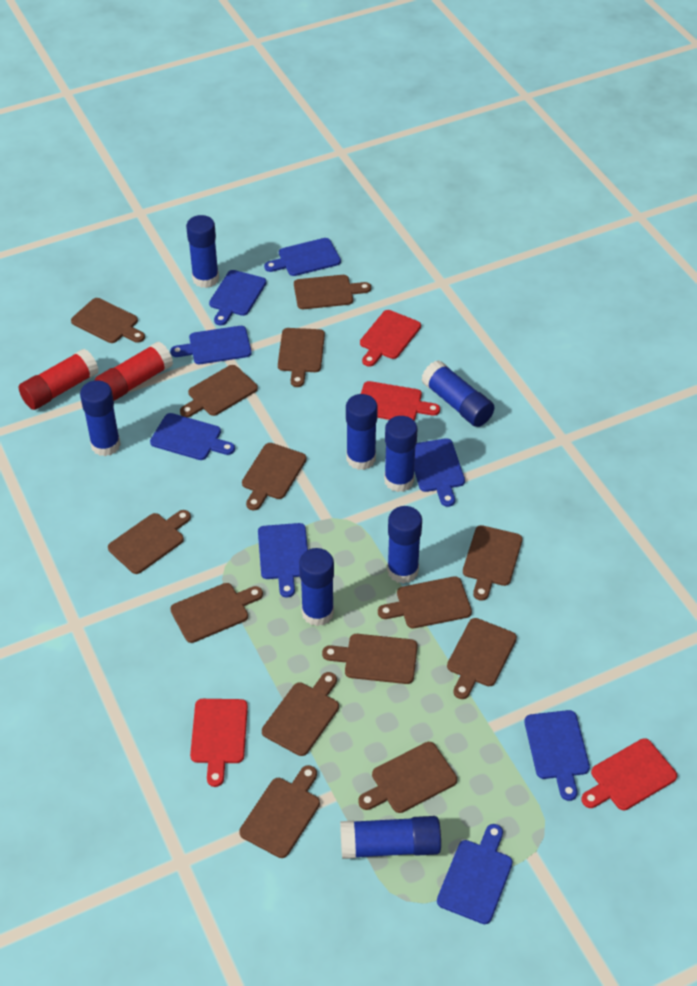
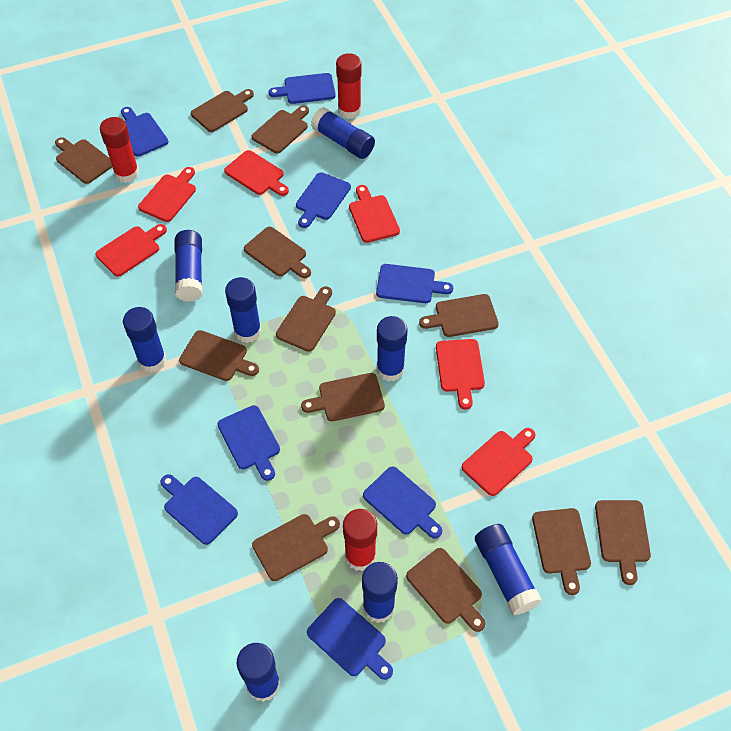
brown cutting board: 14 -> 12
red cutting board: 4 -> 6
red glue stick: 2 -> 3

